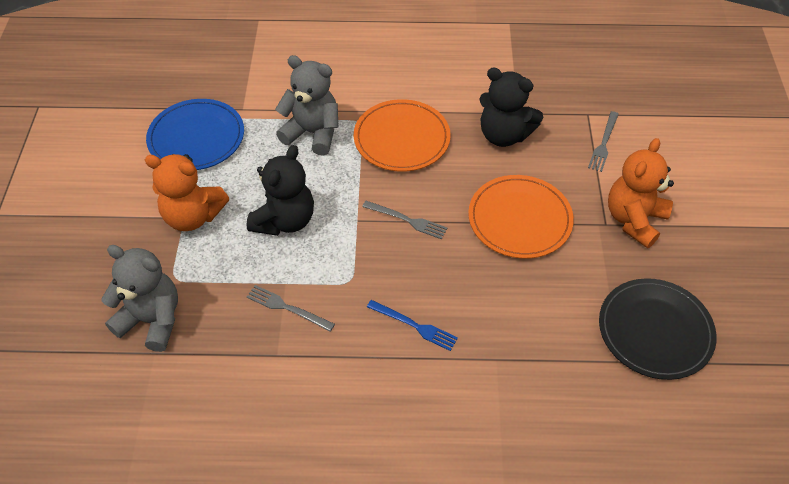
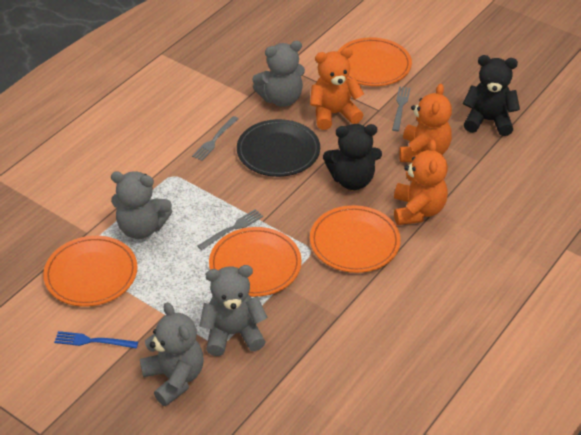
blue plate: 1 -> 0
grey teddy bear: 2 -> 4
orange plate: 2 -> 4
orange teddy bear: 2 -> 3

